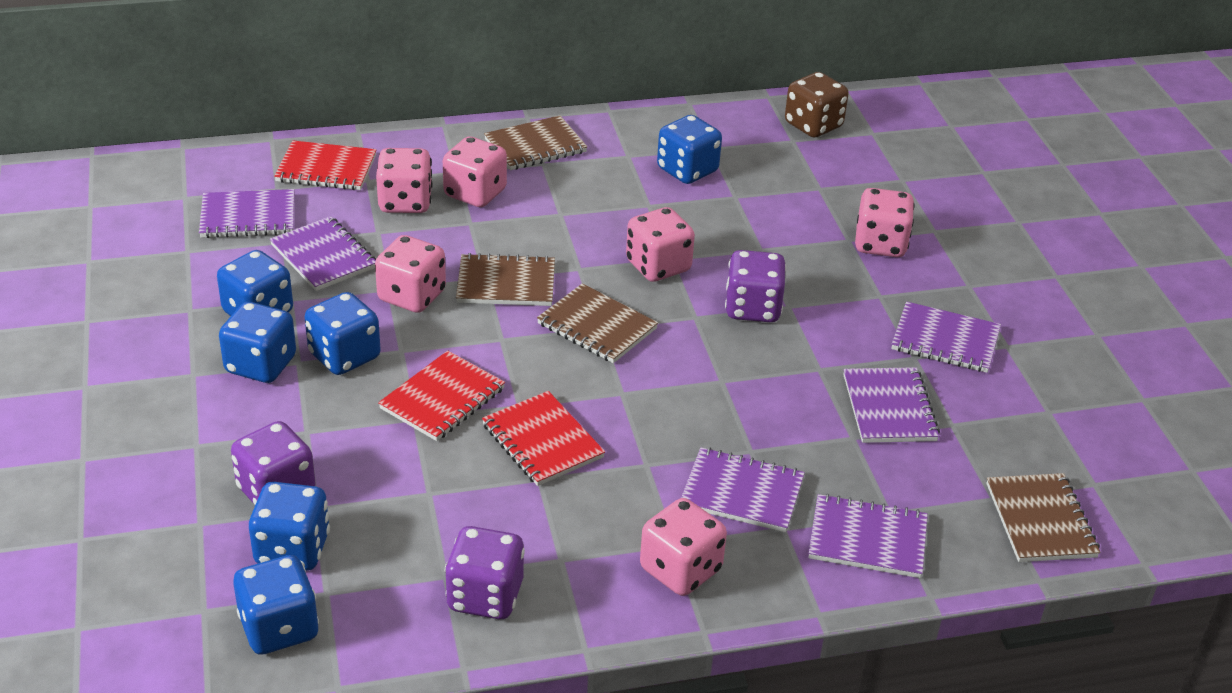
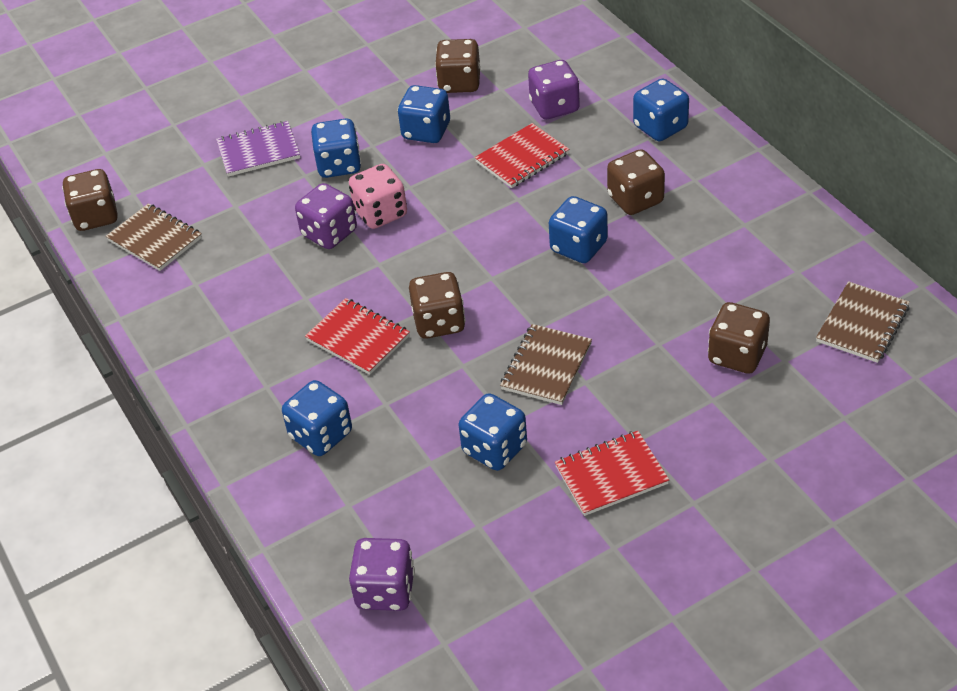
brown dice: 1 -> 5
brown notebook: 4 -> 3
pink dice: 6 -> 1
purple notebook: 6 -> 1

